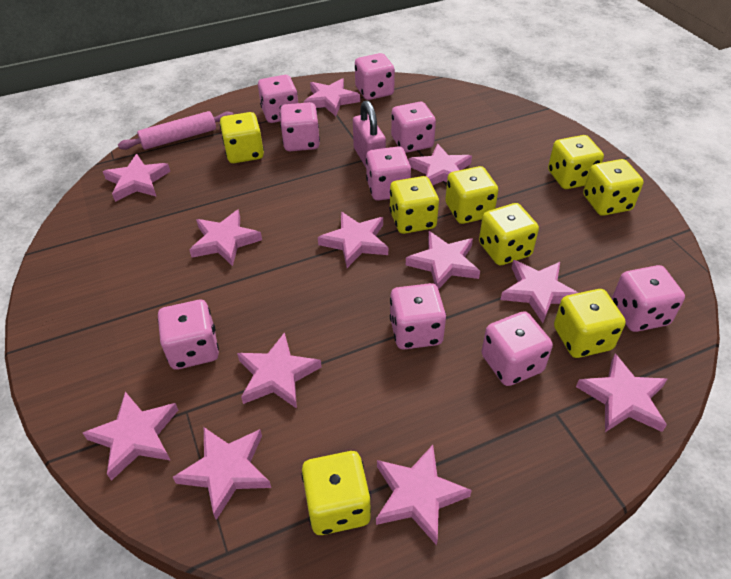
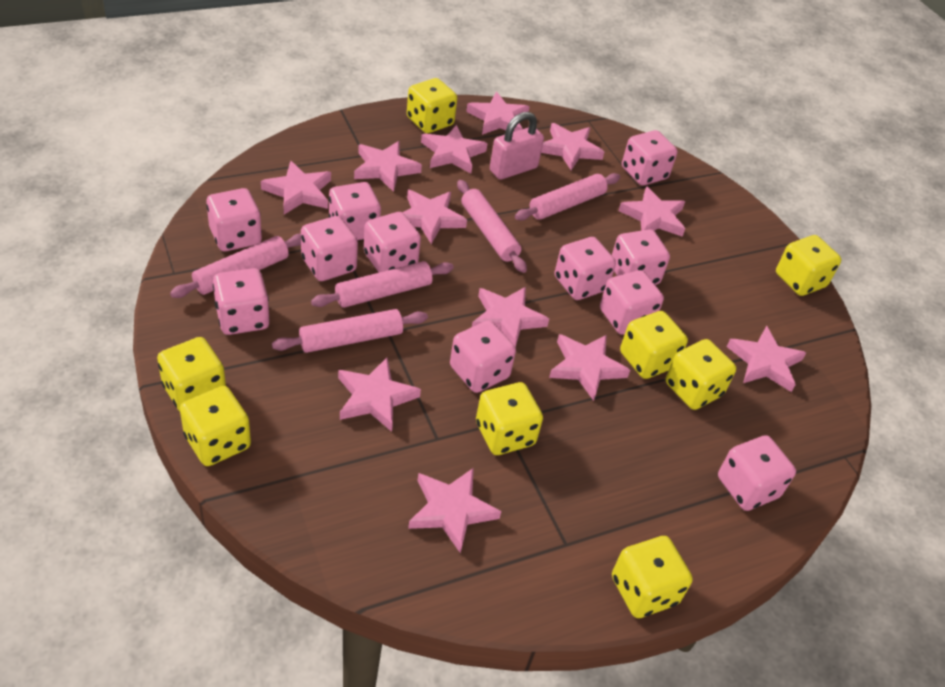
pink dice: 9 -> 11
pink rolling pin: 1 -> 5

